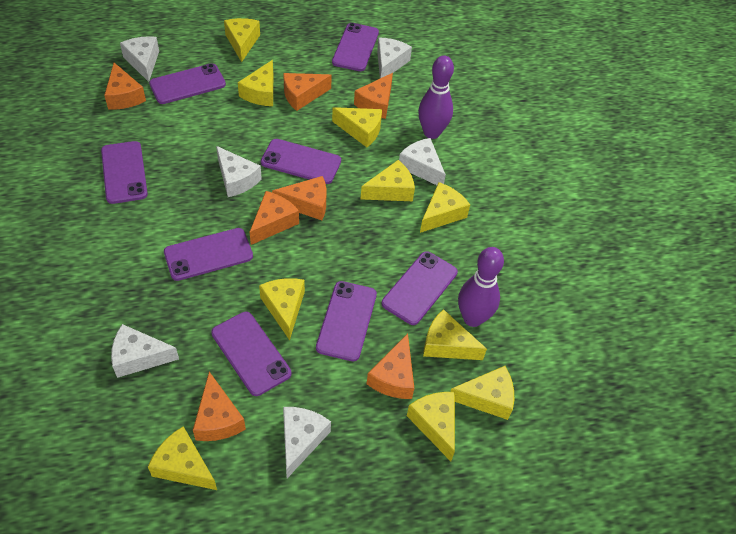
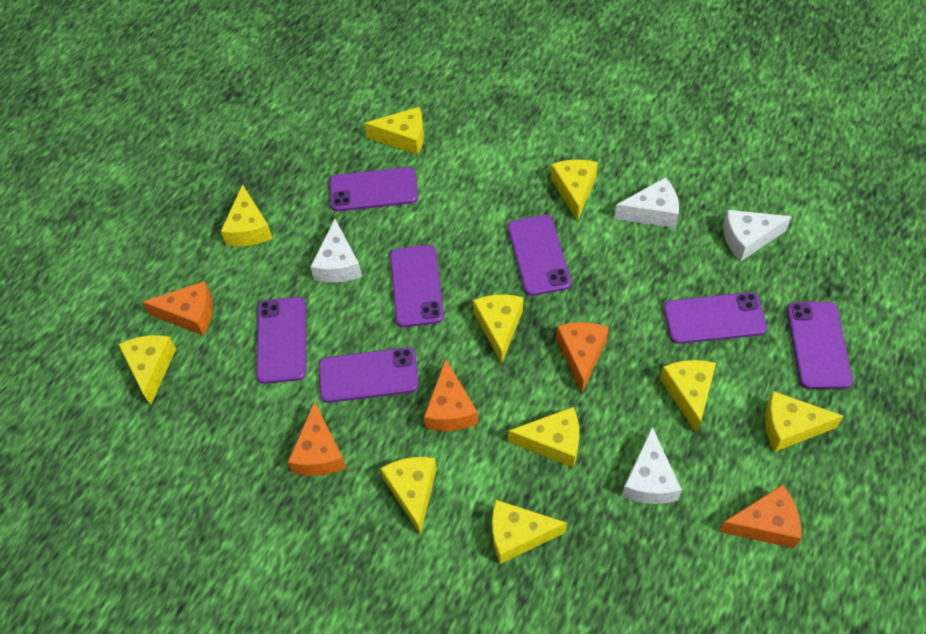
orange cheese: 7 -> 5
purple bowling pin: 2 -> 0
purple phone: 8 -> 7
white cheese: 6 -> 4

